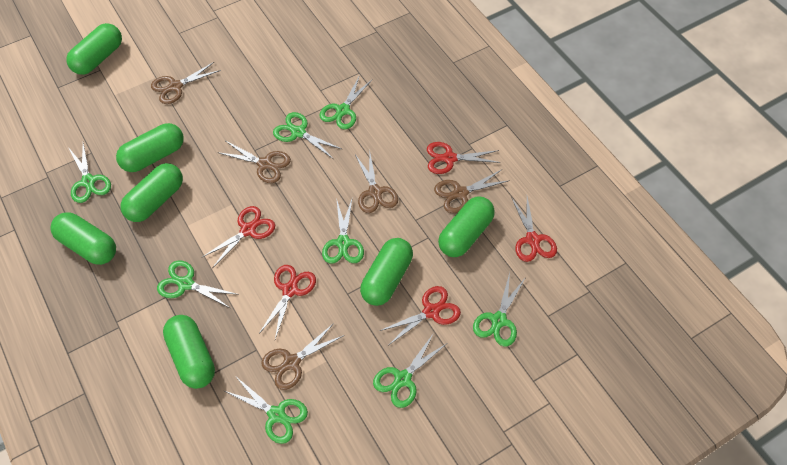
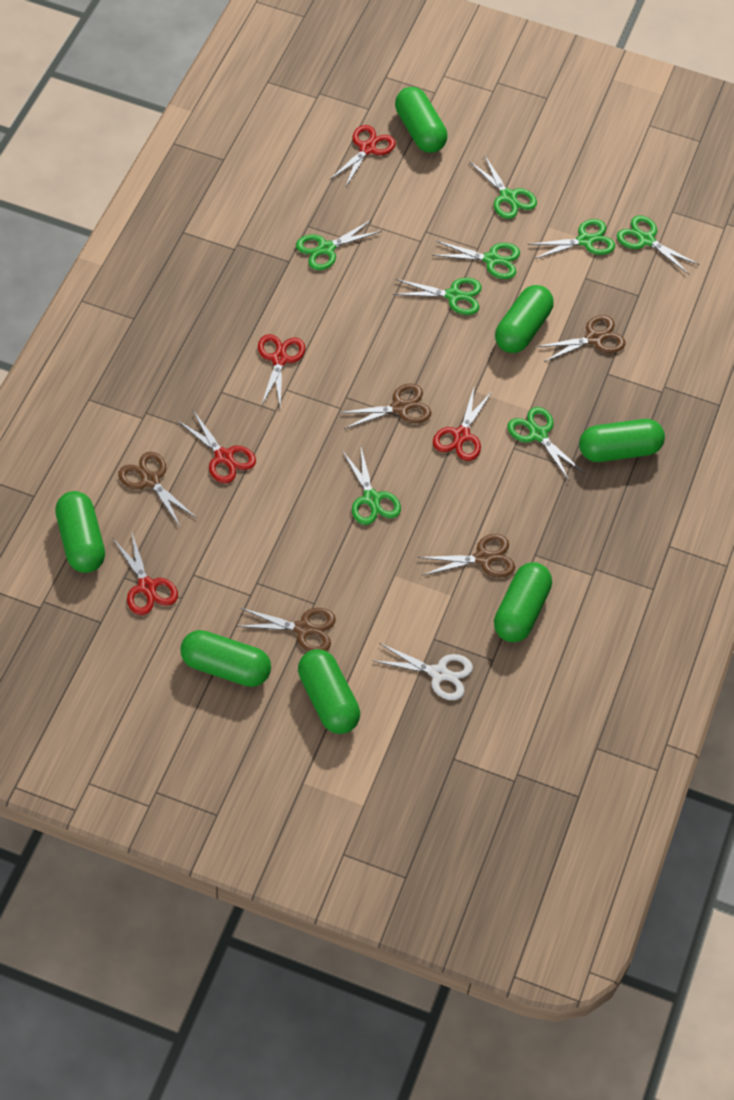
white scissors: 0 -> 1

